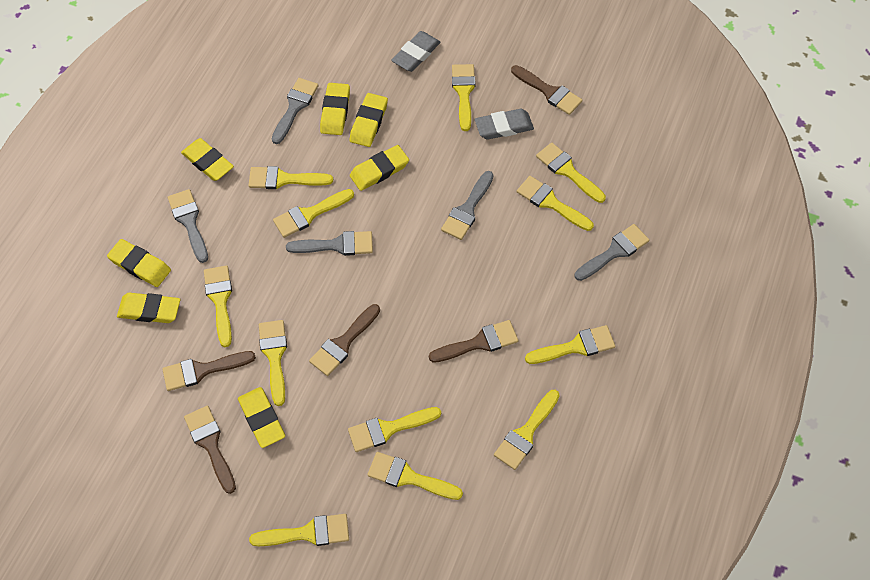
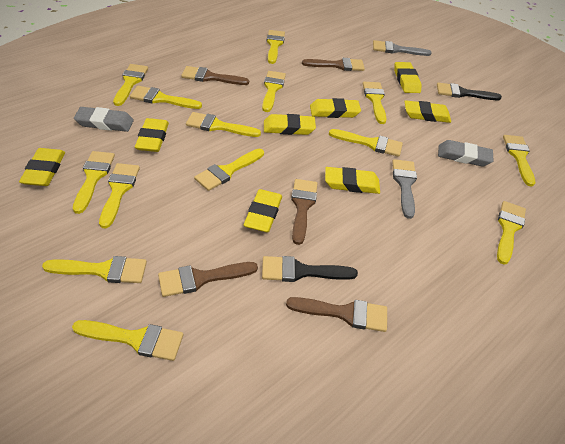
black brush: 0 -> 2
grey brush: 5 -> 2
yellow brush: 12 -> 14
yellow eraser: 7 -> 8

